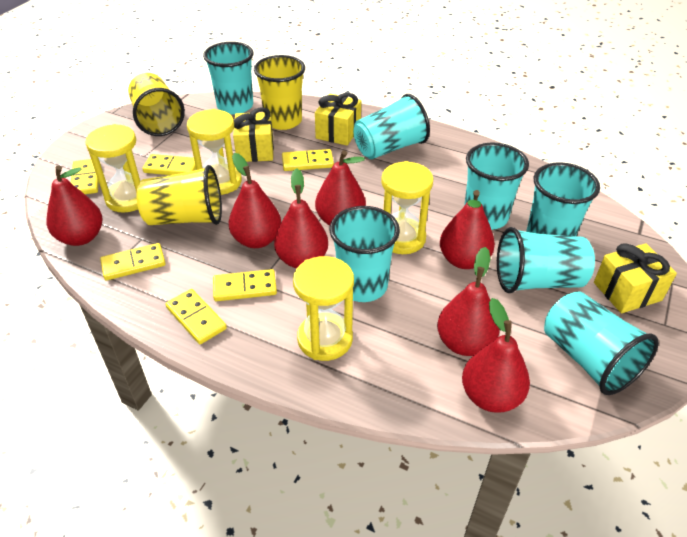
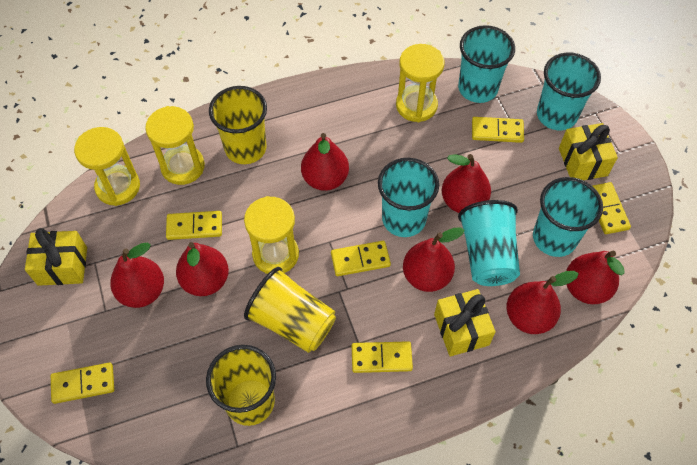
turquoise cup: 7 -> 5

